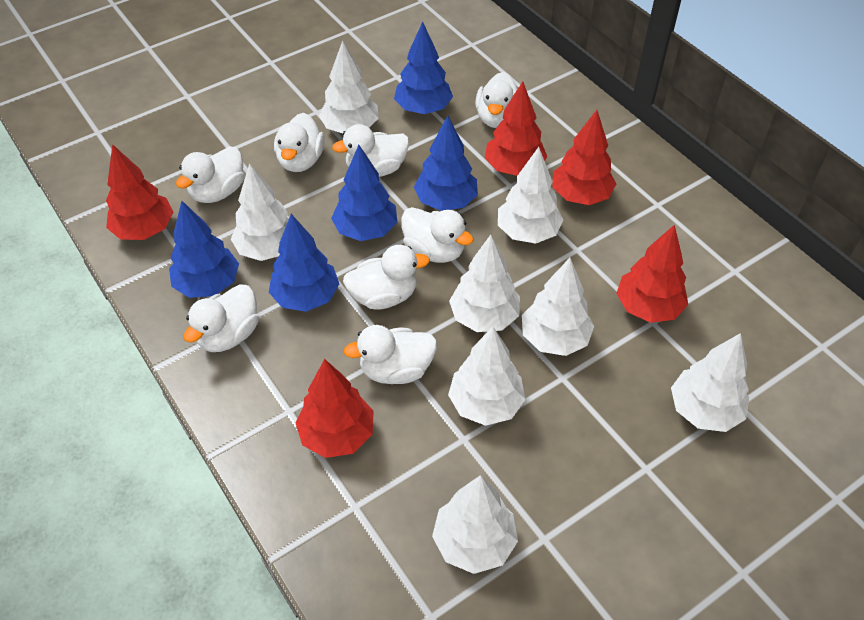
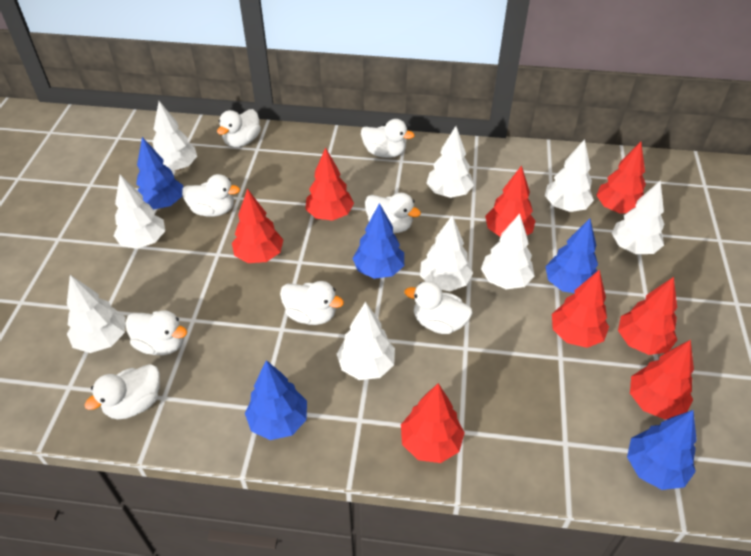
red tree: 5 -> 8
white tree: 8 -> 9

